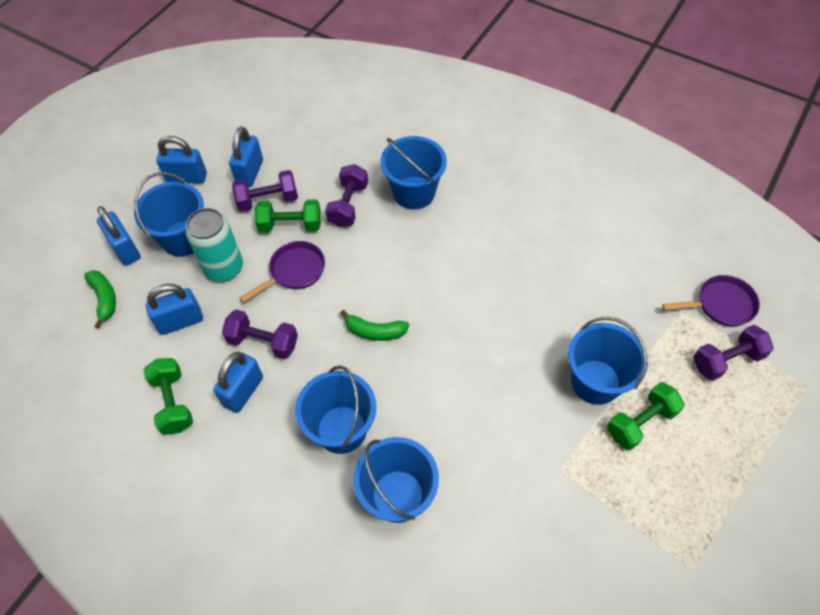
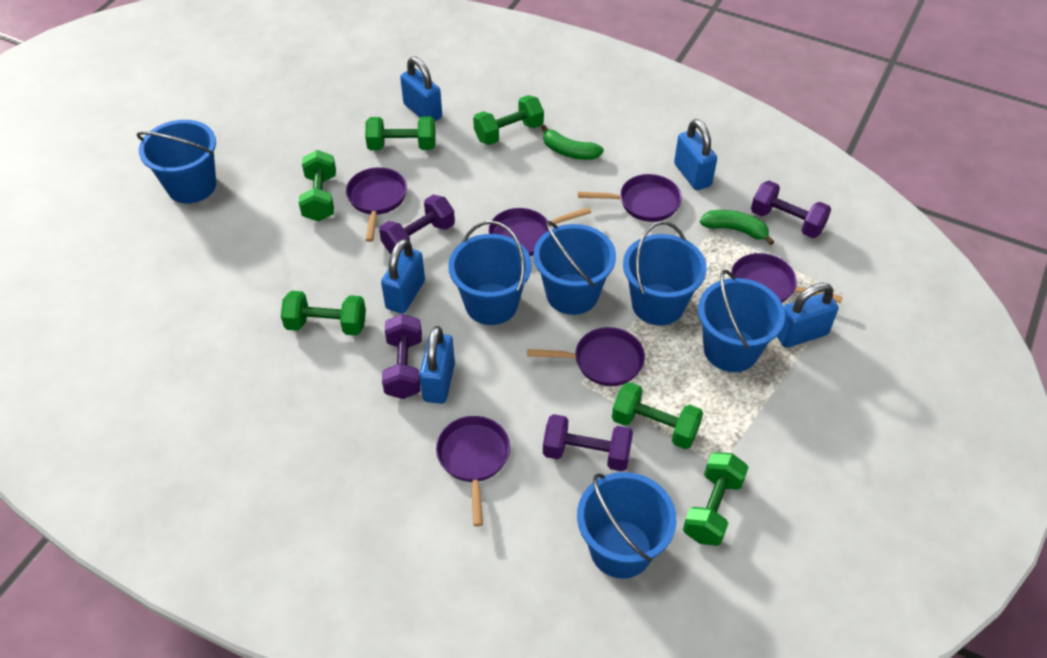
blue bucket: 5 -> 6
green dumbbell: 3 -> 6
purple pan: 2 -> 6
turquoise can: 1 -> 0

